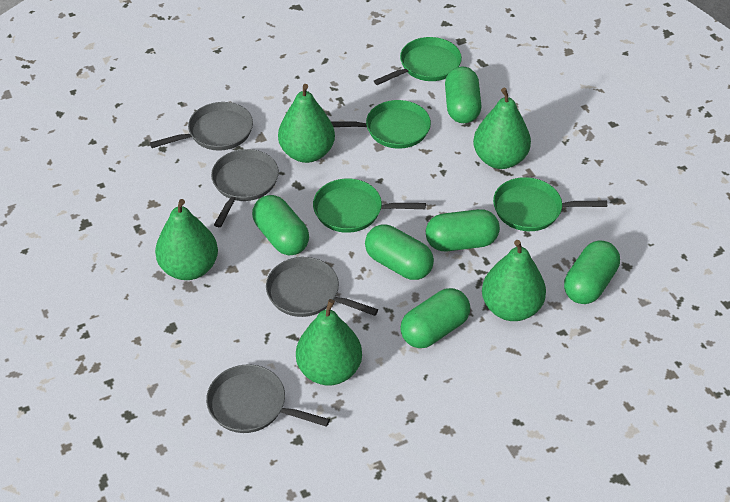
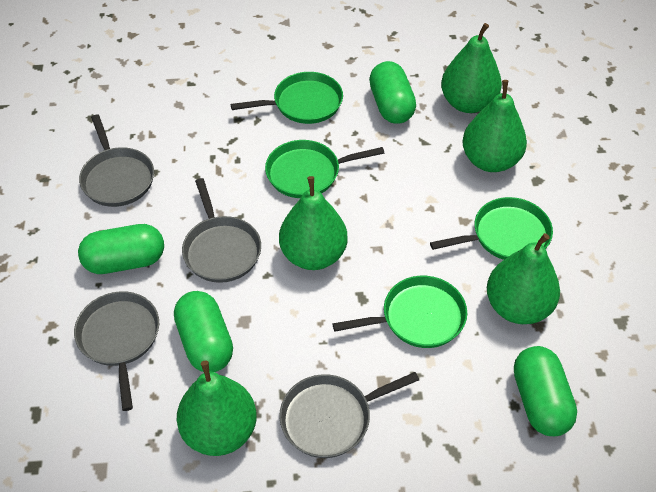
green capsule: 6 -> 4

